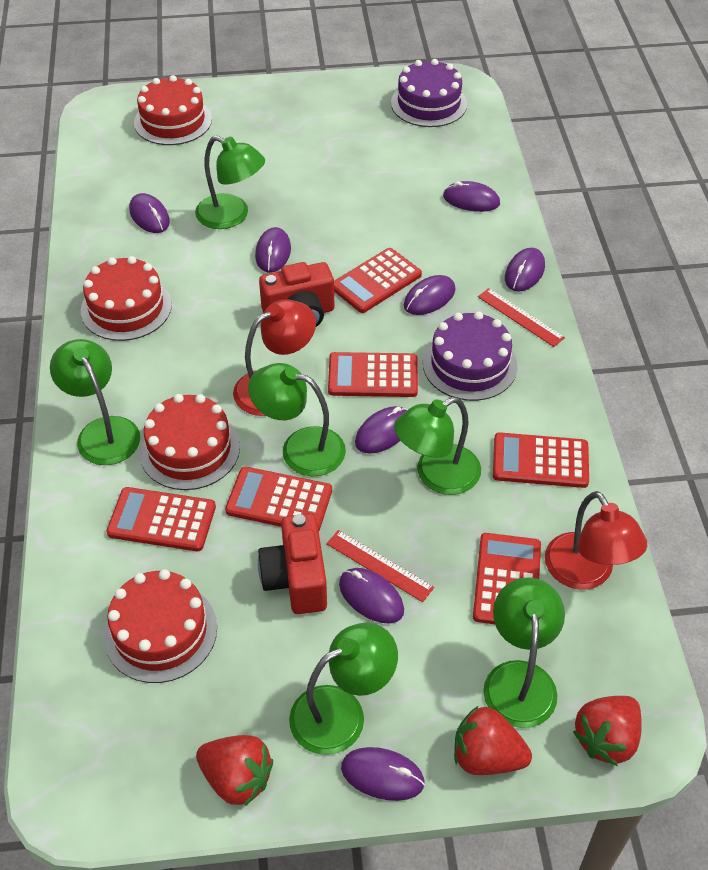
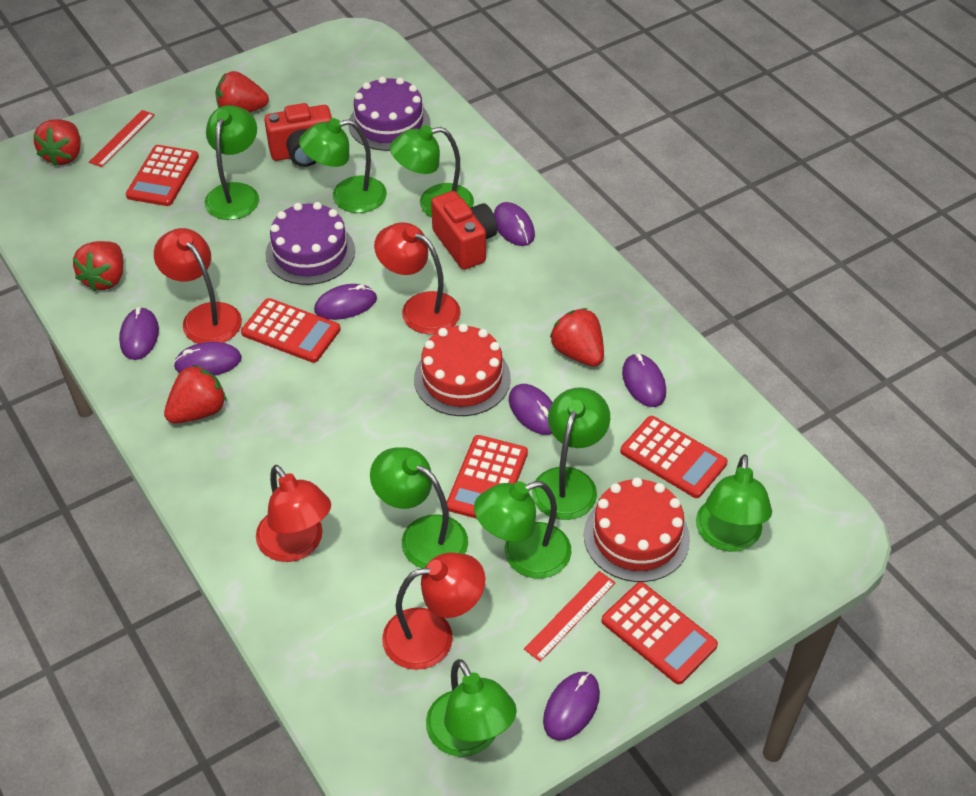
green lamp: 6 -> 8
purple mouse: 8 -> 7
red cake: 4 -> 2
red calculator: 6 -> 5
red lamp: 2 -> 4
red strawberry: 3 -> 5

